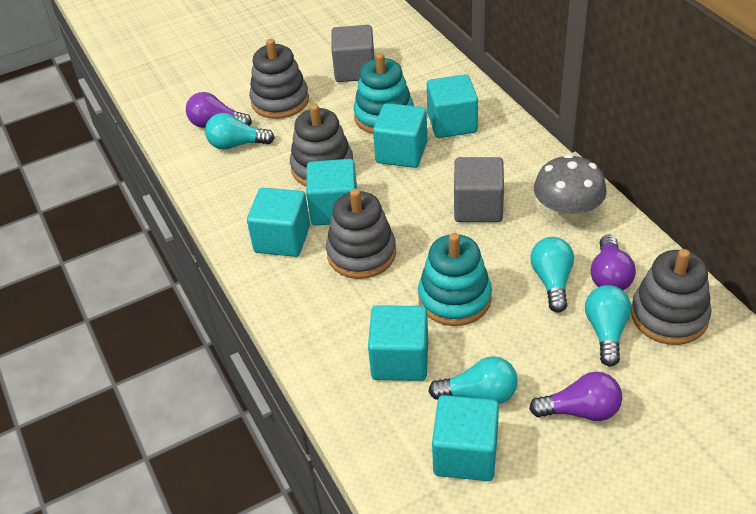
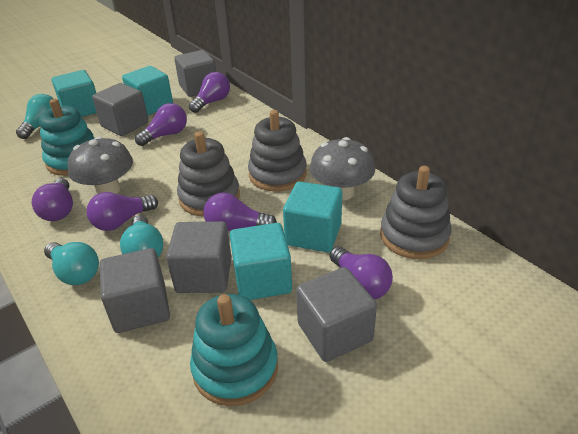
grey cube: 2 -> 5
grey mushroom: 1 -> 2
grey stacking toy: 4 -> 3
purple light bulb: 3 -> 6
turquoise cube: 6 -> 4
turquoise light bulb: 4 -> 3

